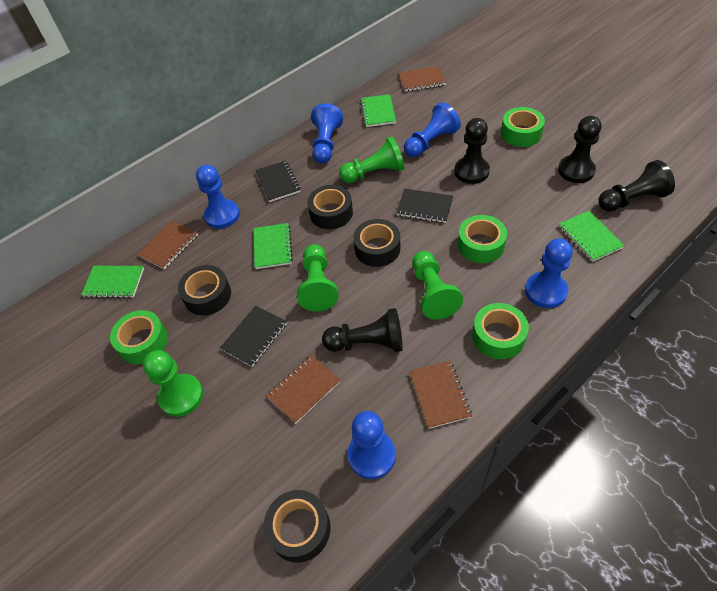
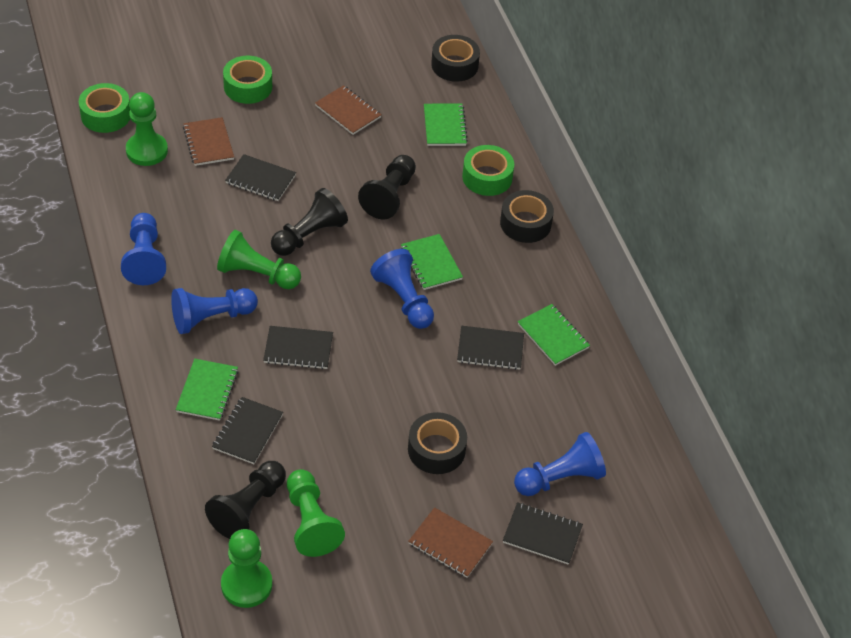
black notebook: 3 -> 5
black pawn: 4 -> 3
black tape: 4 -> 3
blue pawn: 5 -> 4
brown notebook: 4 -> 3
green tape: 4 -> 3

